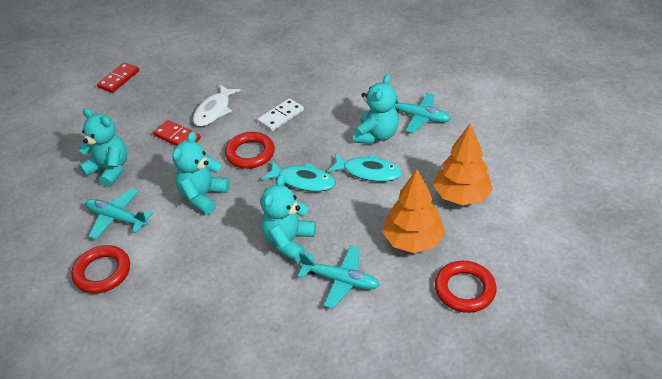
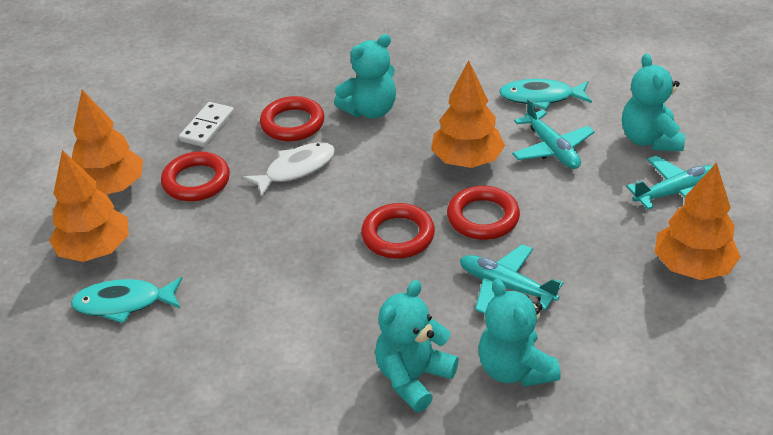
orange tree: 2 -> 4
red domino: 2 -> 0
red ring: 3 -> 4

